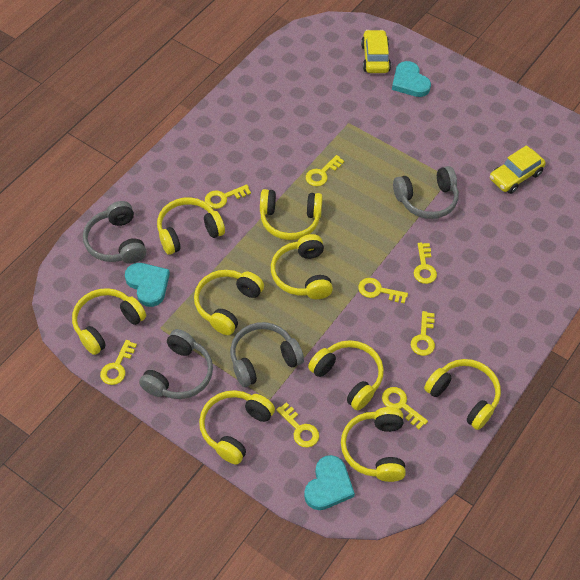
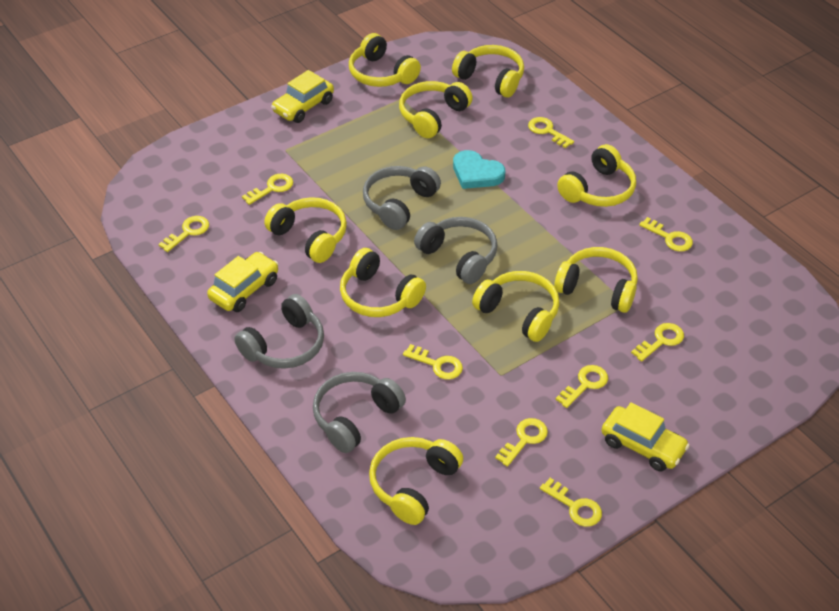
turquoise heart: 3 -> 1
yellow car: 2 -> 3
yellow key: 8 -> 9

